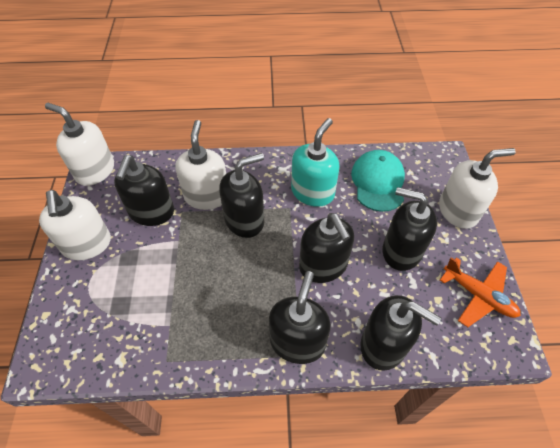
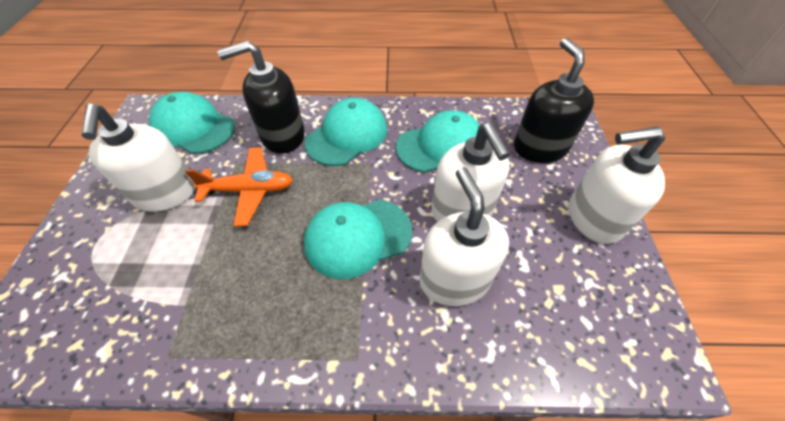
black soap dispenser: 6 -> 2
turquoise cap: 1 -> 4
turquoise soap dispenser: 1 -> 0

